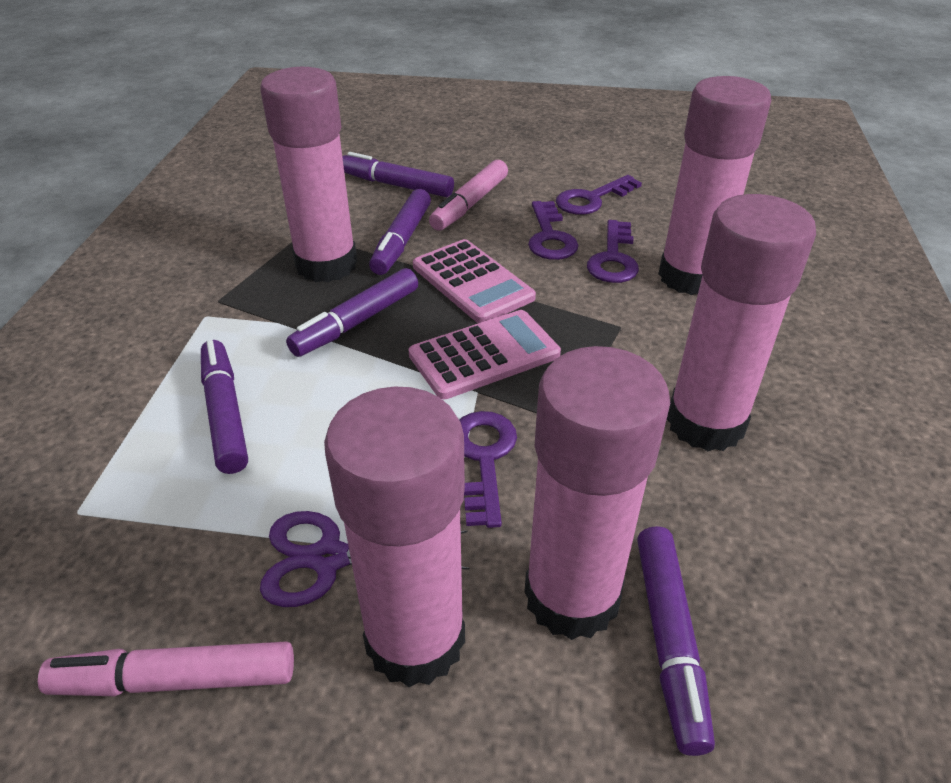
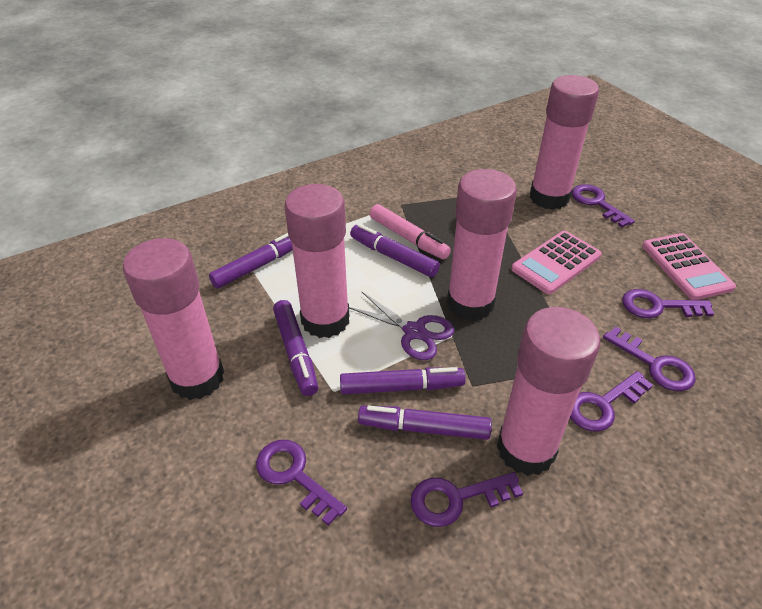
pink marker: 2 -> 1
purple key: 4 -> 6

